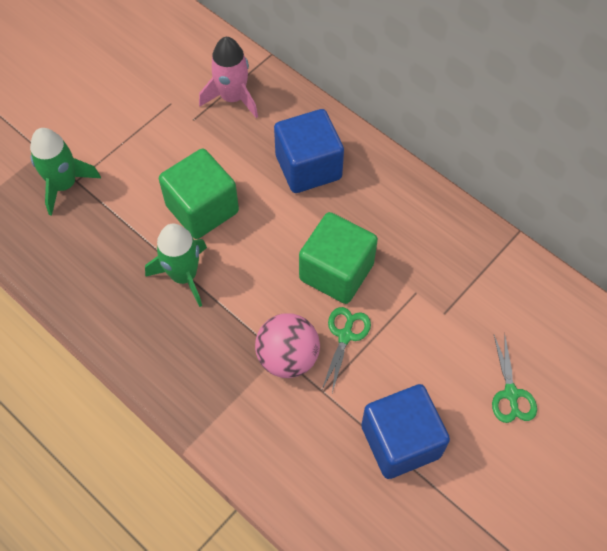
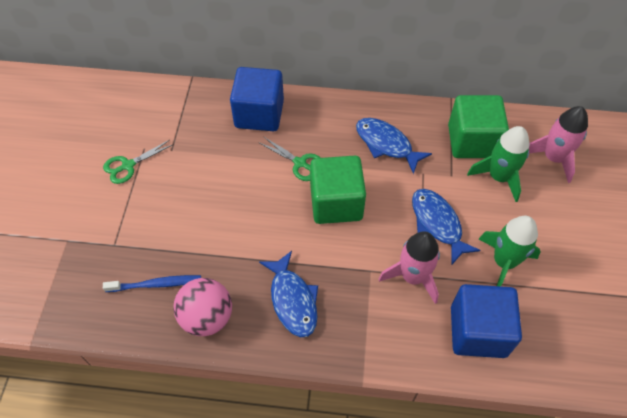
blue fish: 0 -> 3
blue toothbrush: 0 -> 1
pink rocket: 1 -> 2

